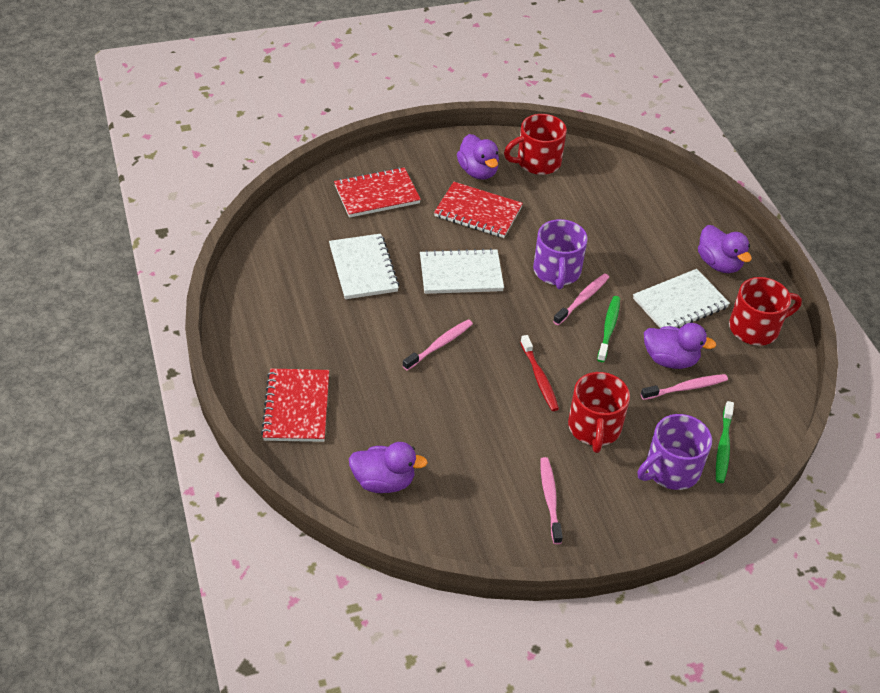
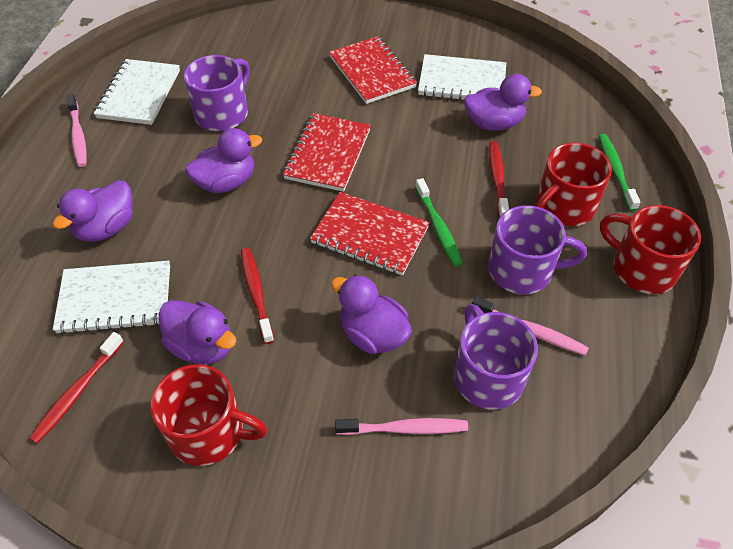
pink toothbrush: 4 -> 3
purple duck: 4 -> 5
purple mug: 2 -> 3
red toothbrush: 1 -> 3

